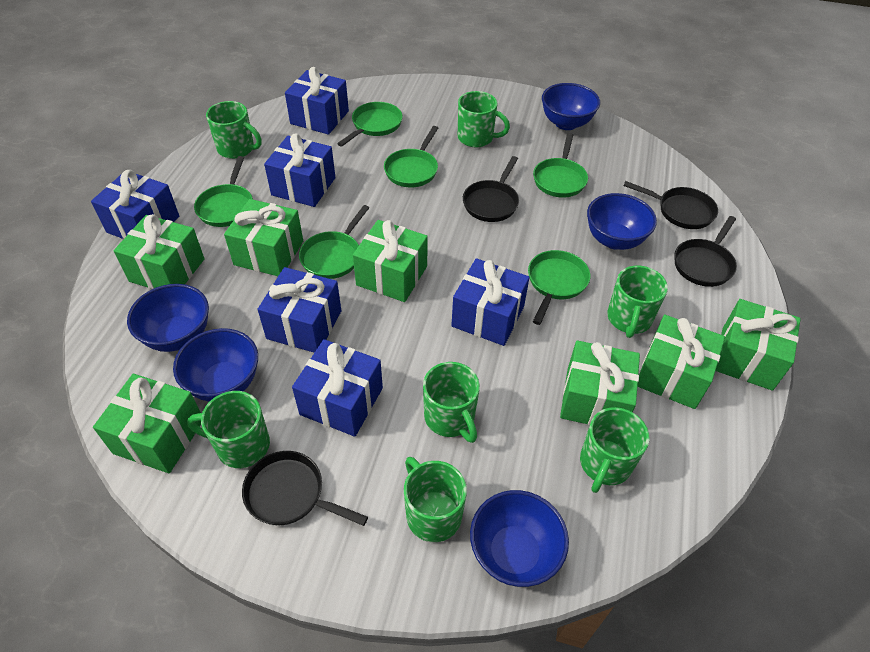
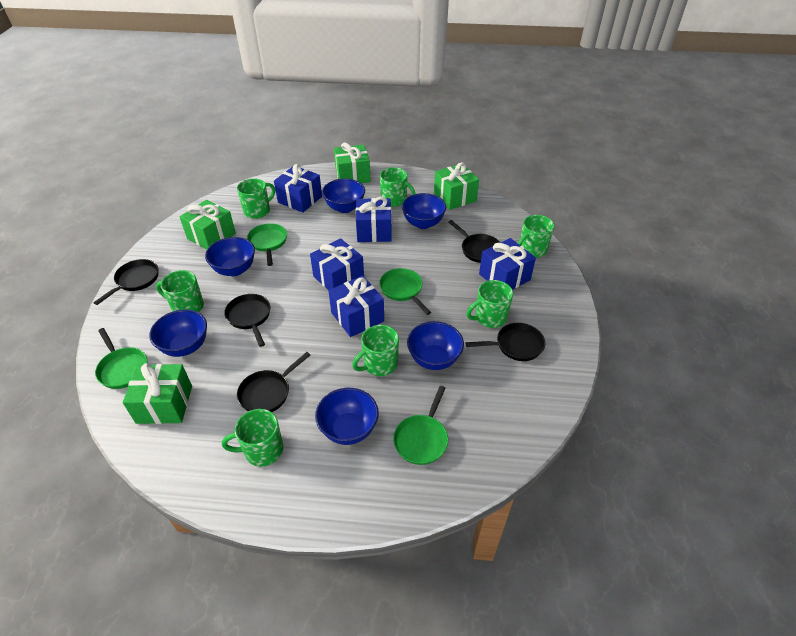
black pan: 4 -> 5
blue bowl: 5 -> 6
blue gift: 6 -> 5
green gift: 7 -> 4
green pan: 6 -> 4

